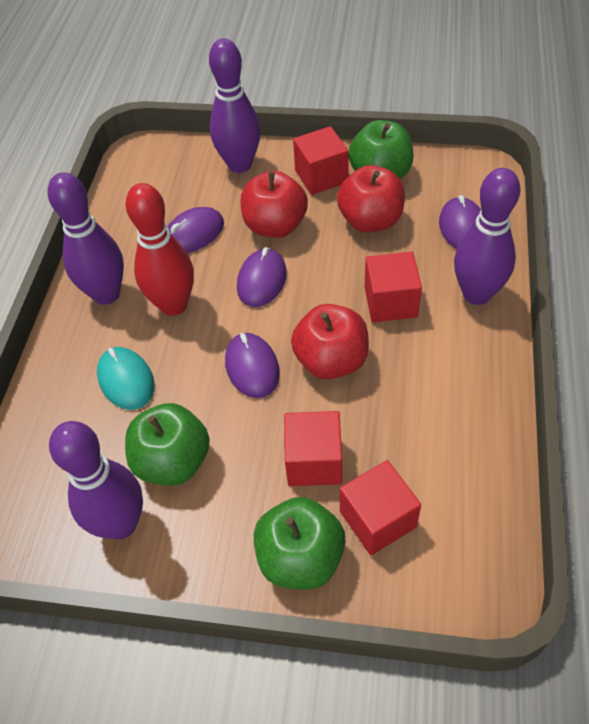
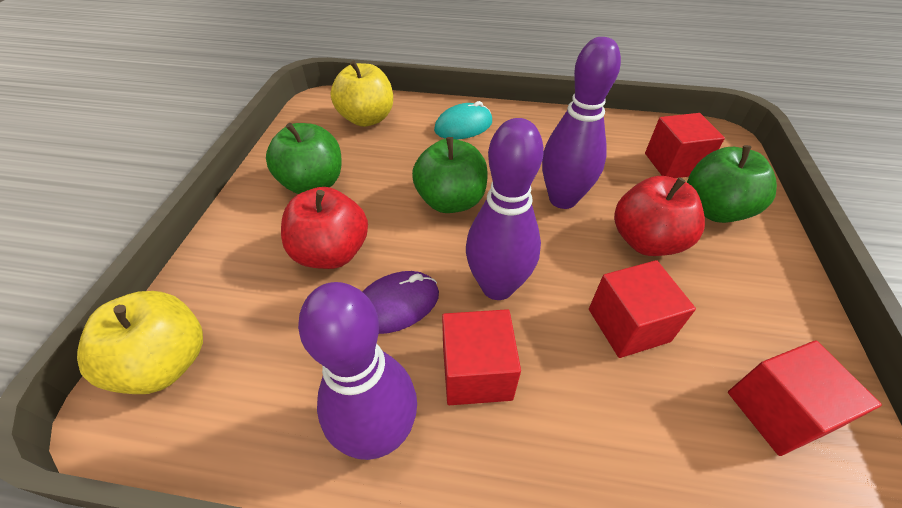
purple bowling pin: 4 -> 3
purple mouse: 4 -> 1
red apple: 3 -> 2
red bowling pin: 1 -> 0
yellow apple: 0 -> 2

